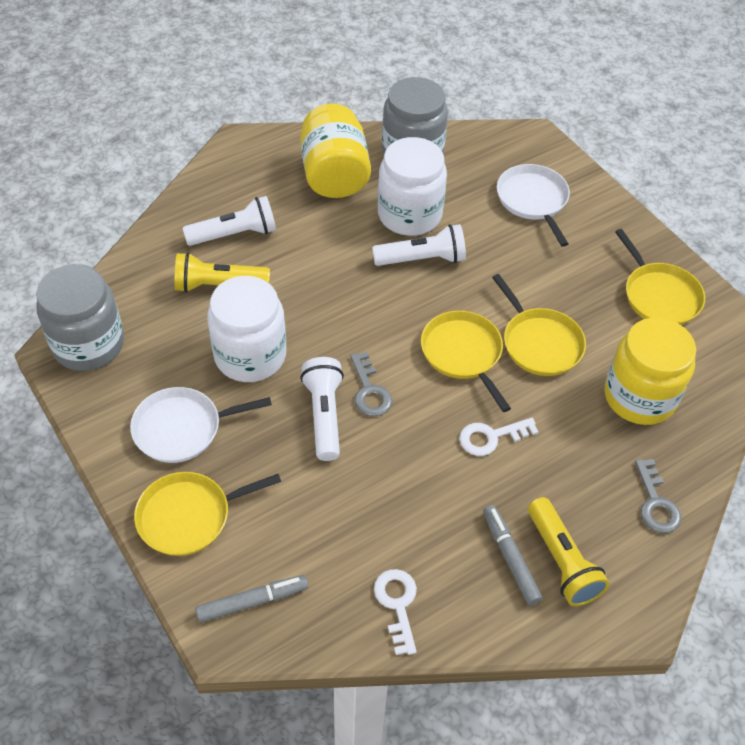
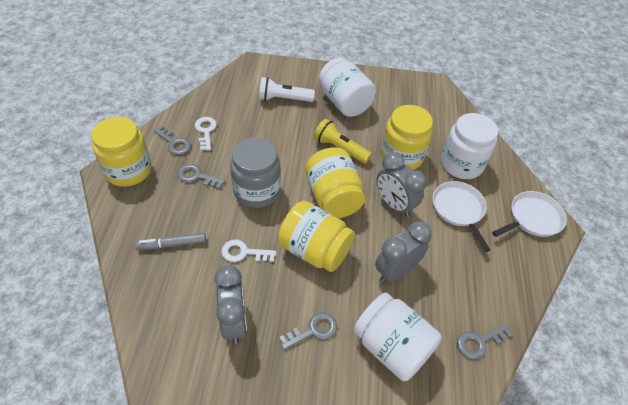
grey clock: 0 -> 3
grey jar: 2 -> 1
grey key: 2 -> 4
grey marker: 2 -> 1
white flashlight: 3 -> 1
white jar: 2 -> 3
yellow flashlight: 2 -> 1
yellow jar: 2 -> 4
yellow pan: 4 -> 0

